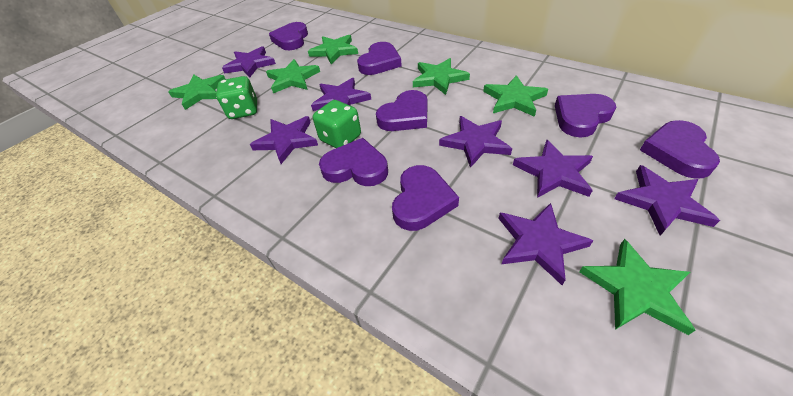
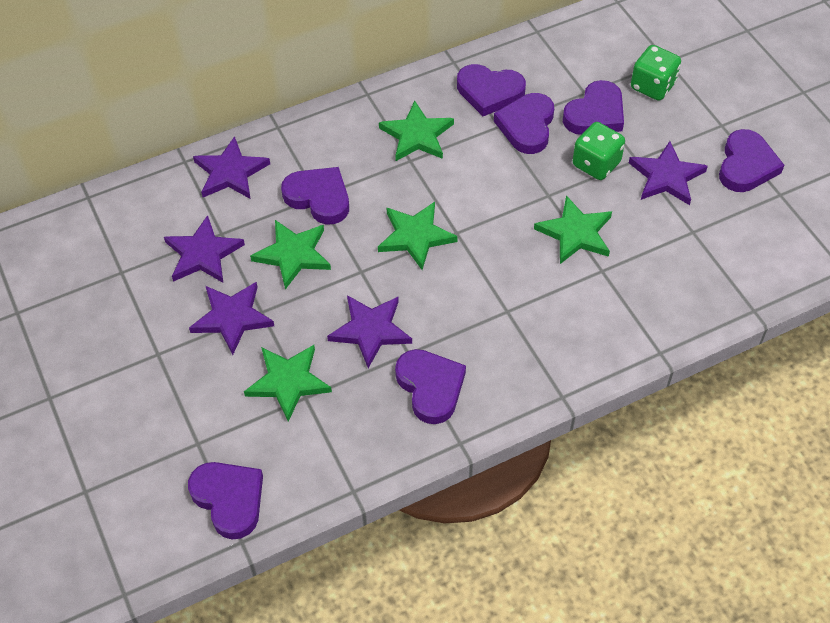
green star: 6 -> 5
purple star: 7 -> 5

